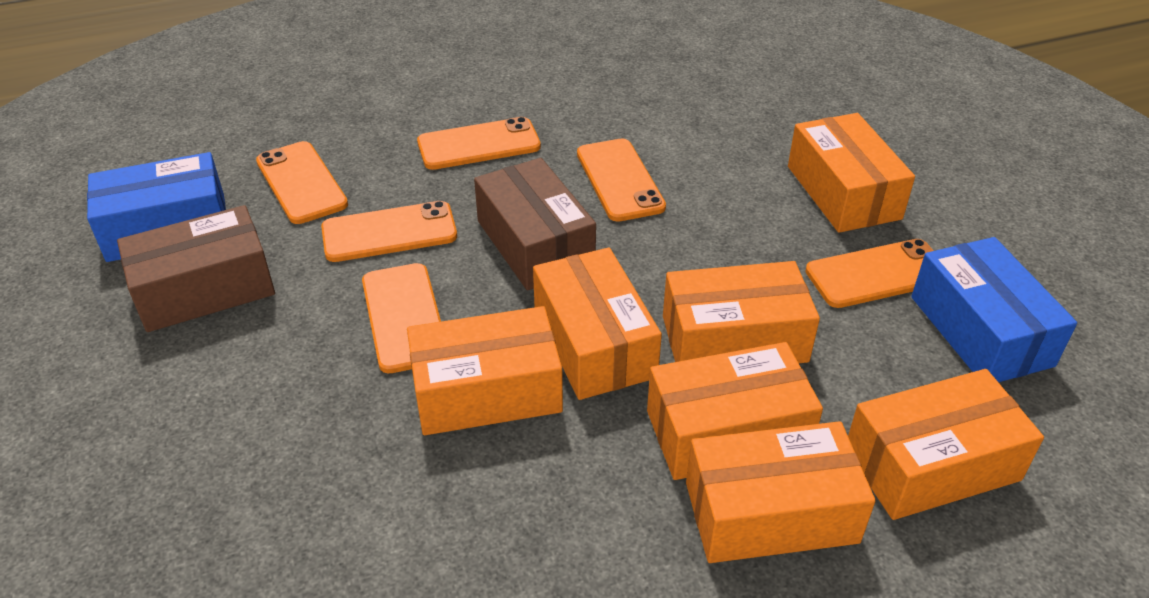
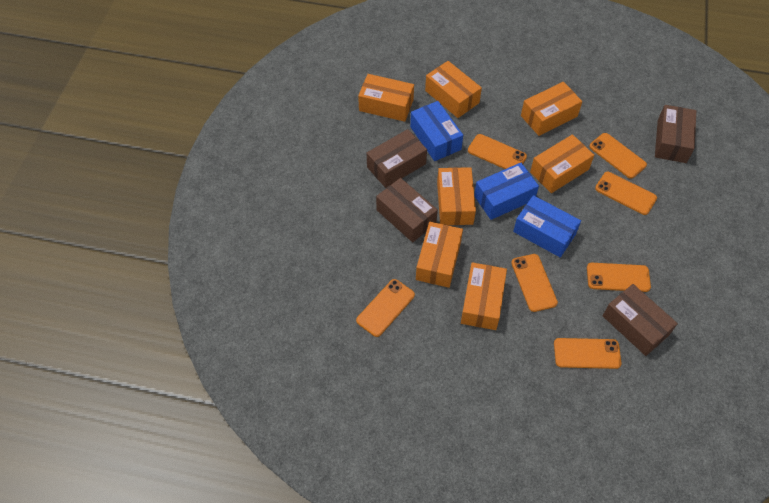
blue box: 2 -> 3
brown box: 2 -> 4
orange phone: 6 -> 7

